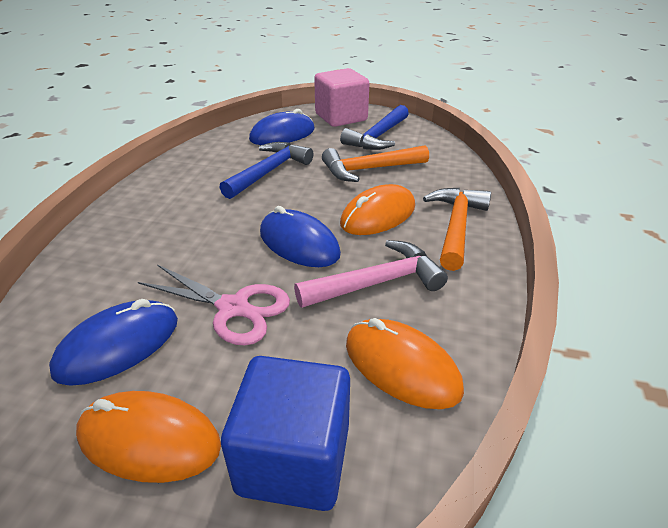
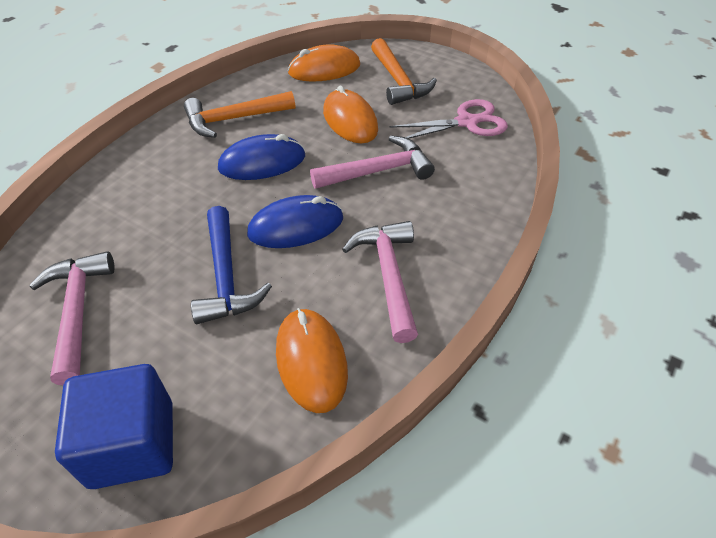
blue hammer: 2 -> 1
blue mouse: 3 -> 2
pink cube: 1 -> 0
pink hammer: 1 -> 3

